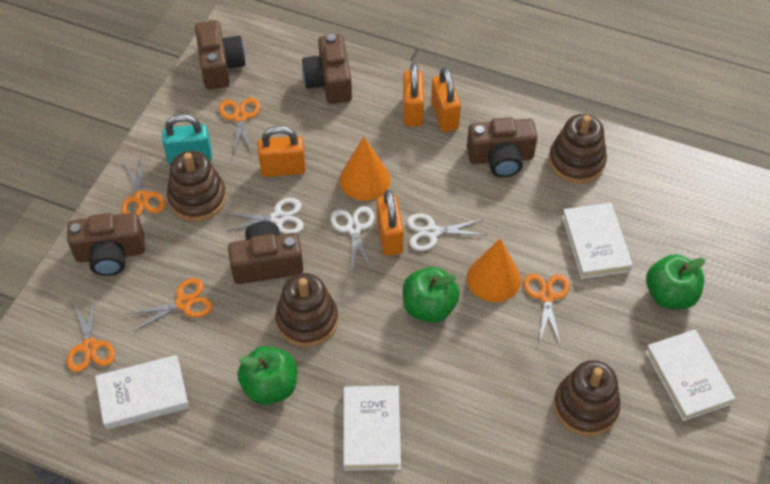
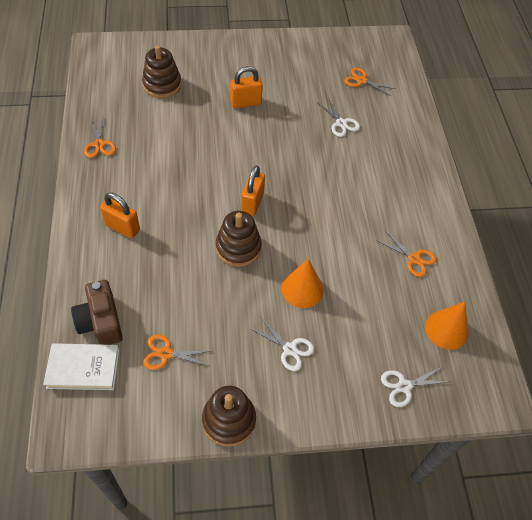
brown camera: 5 -> 1
brown stacking toy: 4 -> 3
green apple: 3 -> 0
orange padlock: 4 -> 3
orange scissors: 5 -> 4
turquoise padlock: 1 -> 0
white book: 4 -> 1

